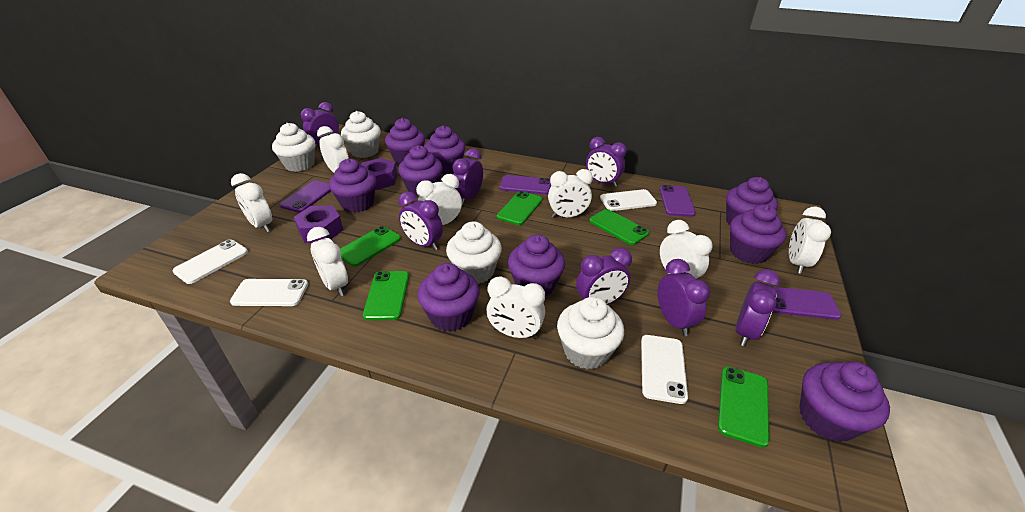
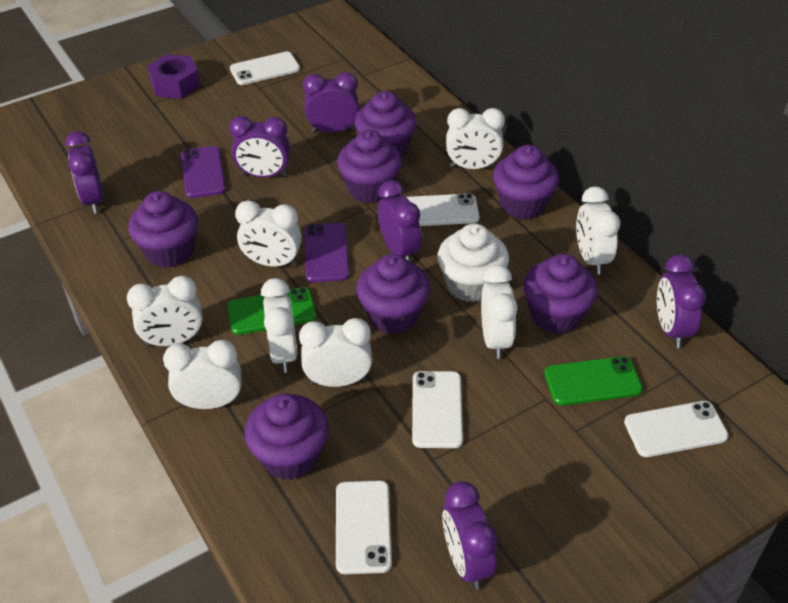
green phone: 5 -> 2
purple clock: 7 -> 6
purple cupcake: 9 -> 7
purple nut: 2 -> 1
purple phone: 4 -> 2
white cupcake: 4 -> 1
white phone: 4 -> 5

